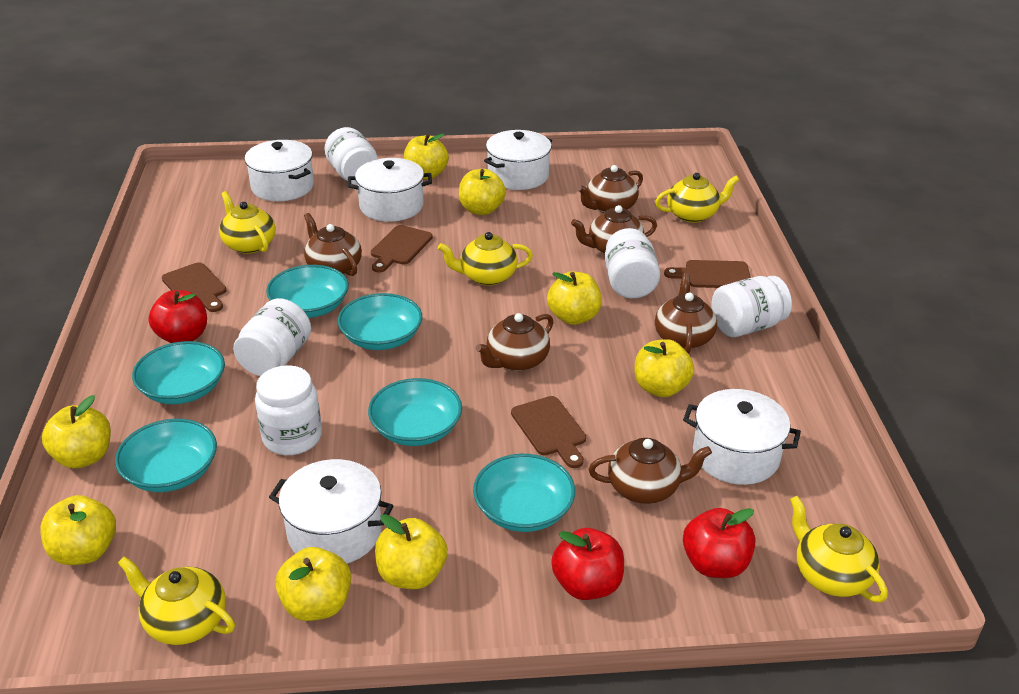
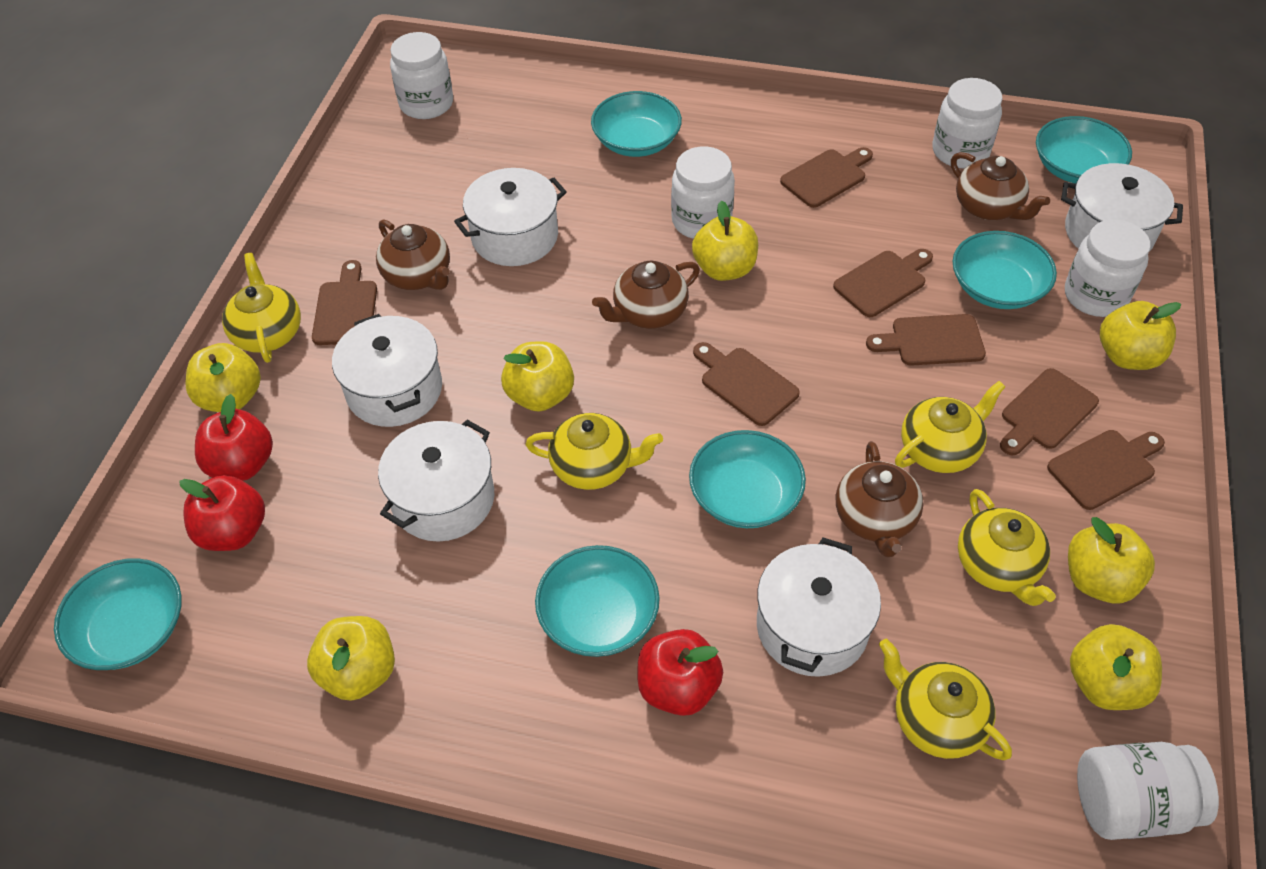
brown cutting board: 4 -> 7
brown teapot: 6 -> 4
yellow apple: 8 -> 7

